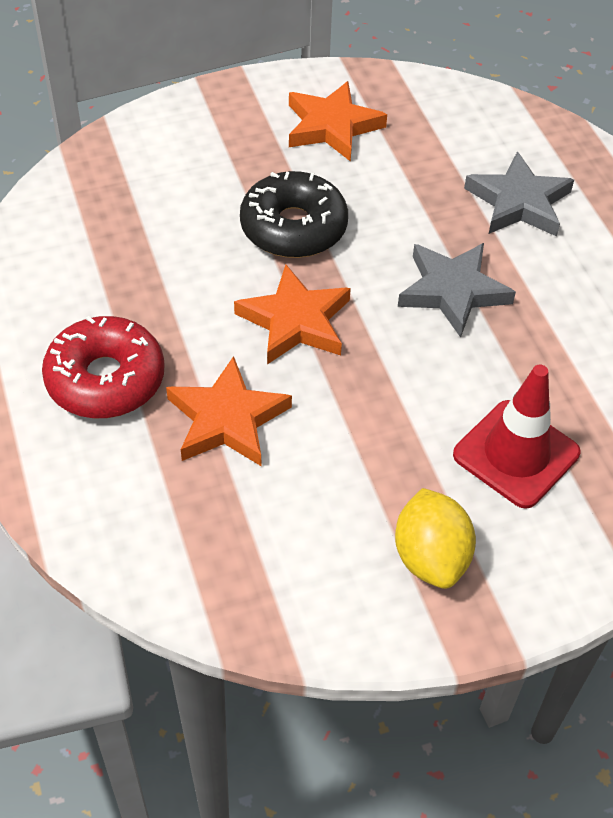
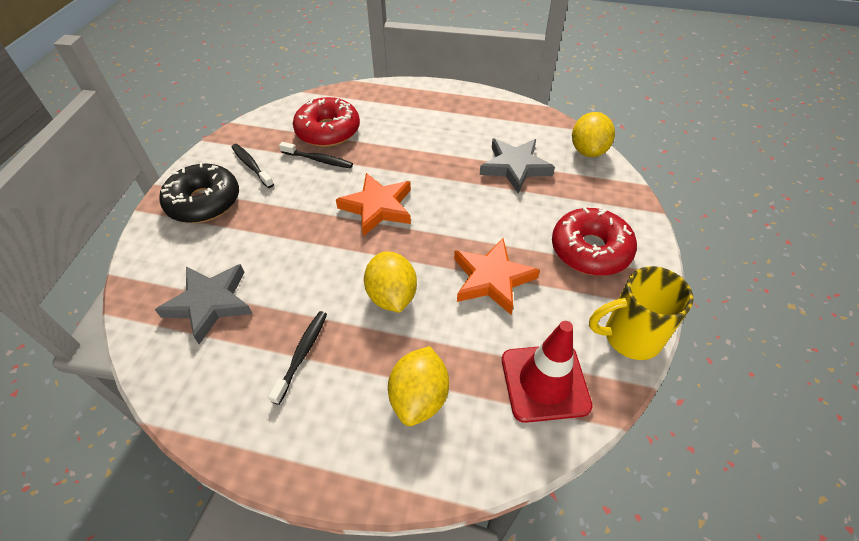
black toothbrush: 0 -> 3
orange star: 3 -> 2
red donut: 1 -> 2
yellow lemon: 1 -> 3
yellow mug: 0 -> 1

